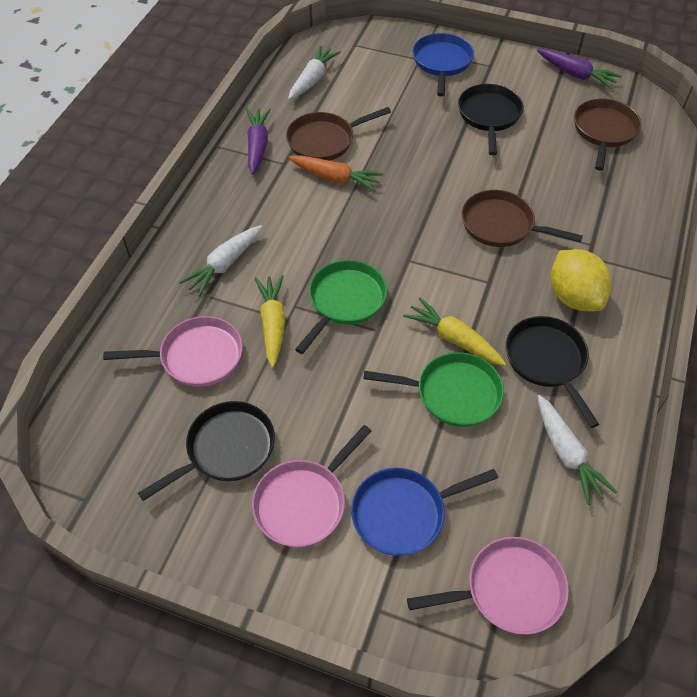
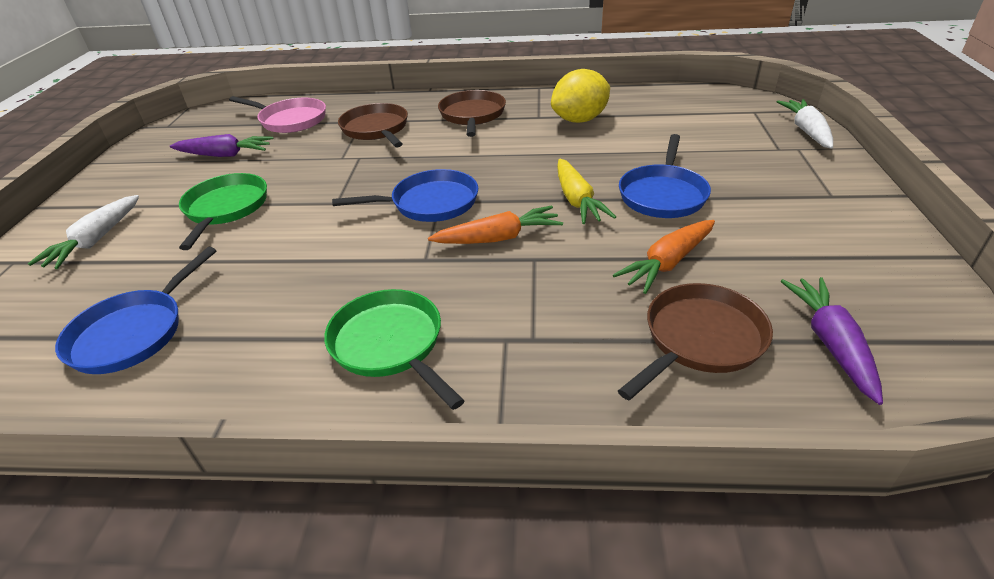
black pan: 3 -> 0
blue pan: 2 -> 3
orange carrot: 1 -> 2
pink pan: 3 -> 1
white carrot: 3 -> 2
yellow carrot: 2 -> 1

